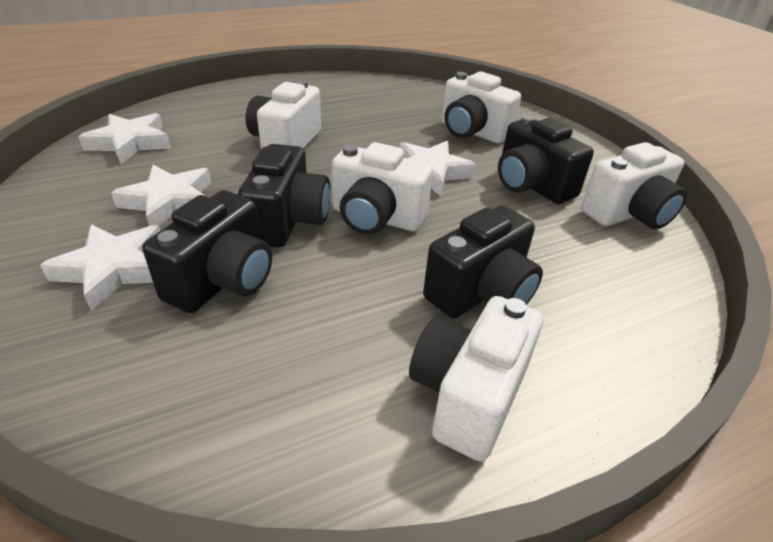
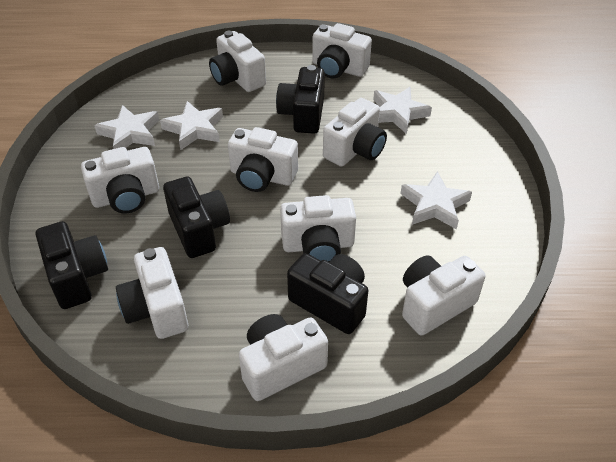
white camera: 5 -> 9

